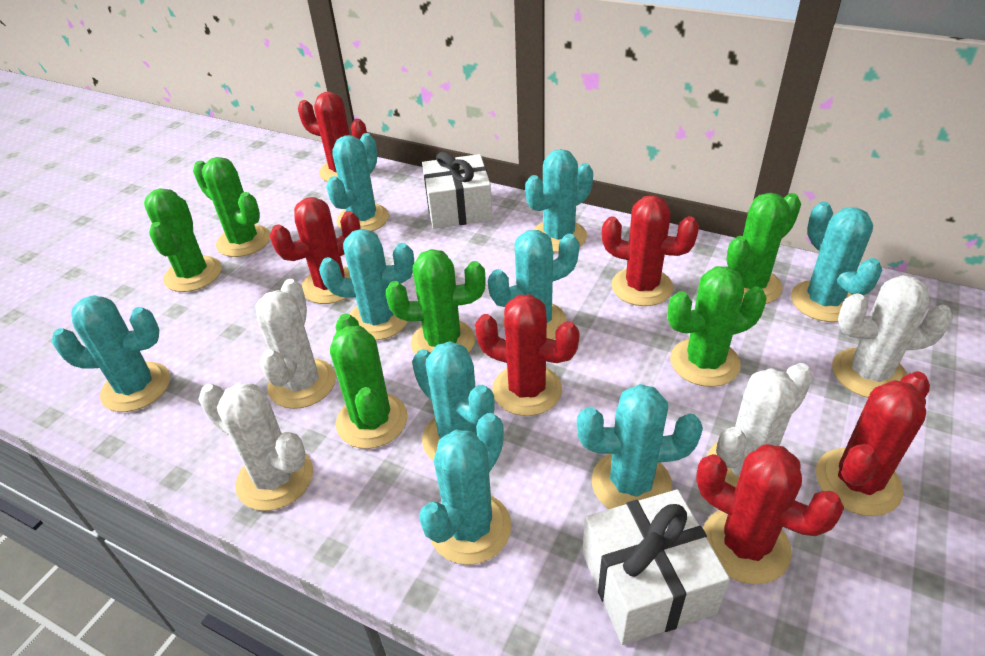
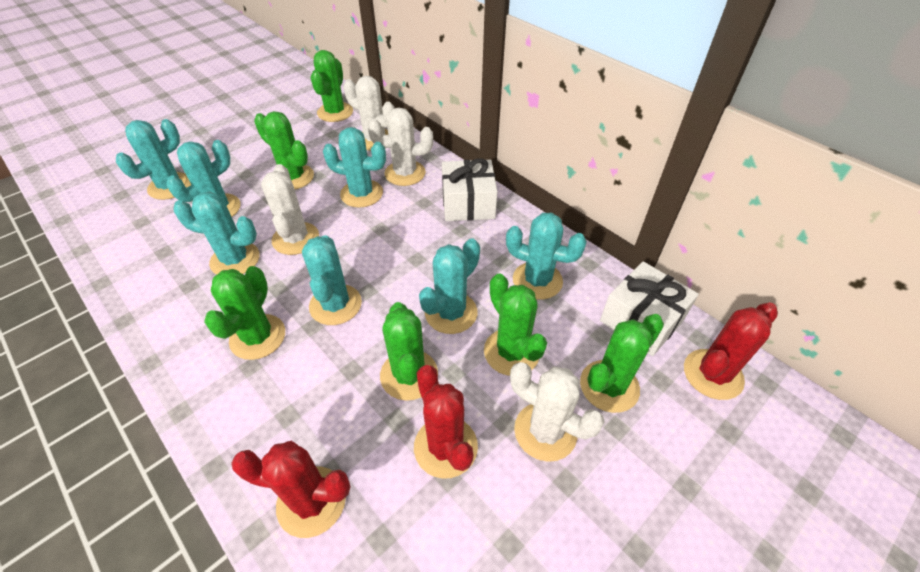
red cactus: 6 -> 3
turquoise cactus: 9 -> 7

